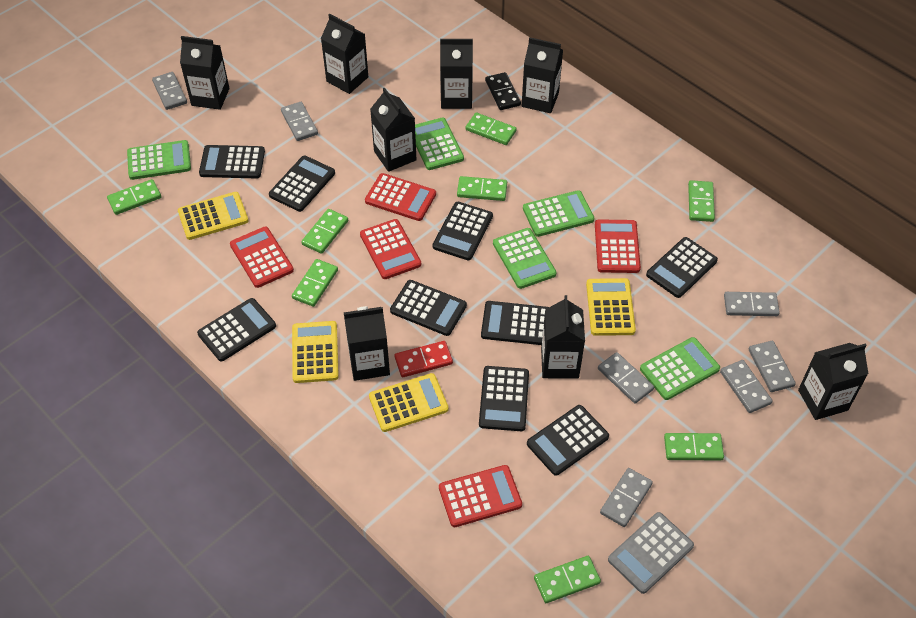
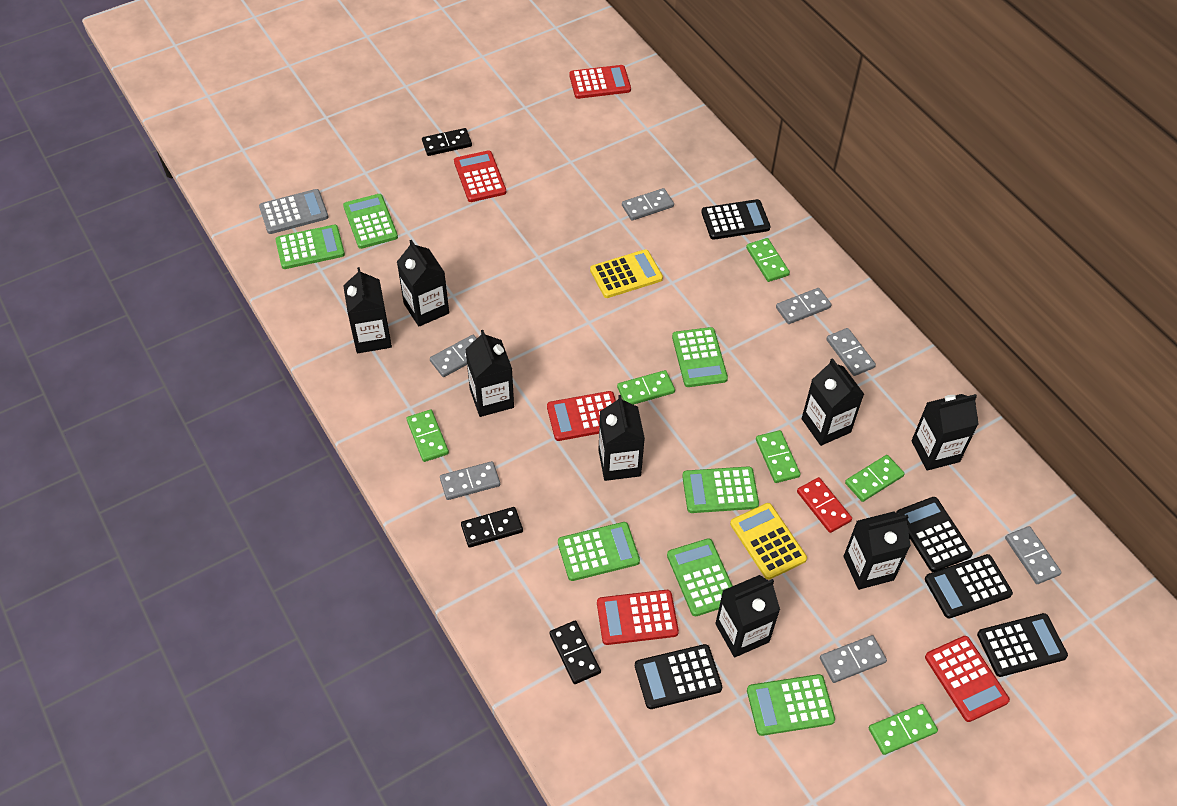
black calculator: 9 -> 5
black domino: 1 -> 3
green calculator: 5 -> 7
green domino: 8 -> 6
yellow calculator: 4 -> 2

